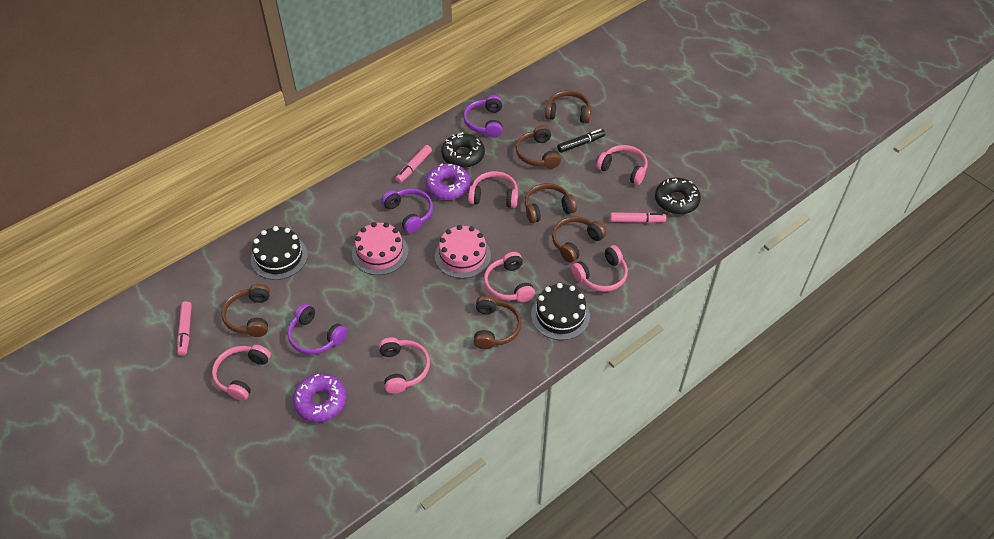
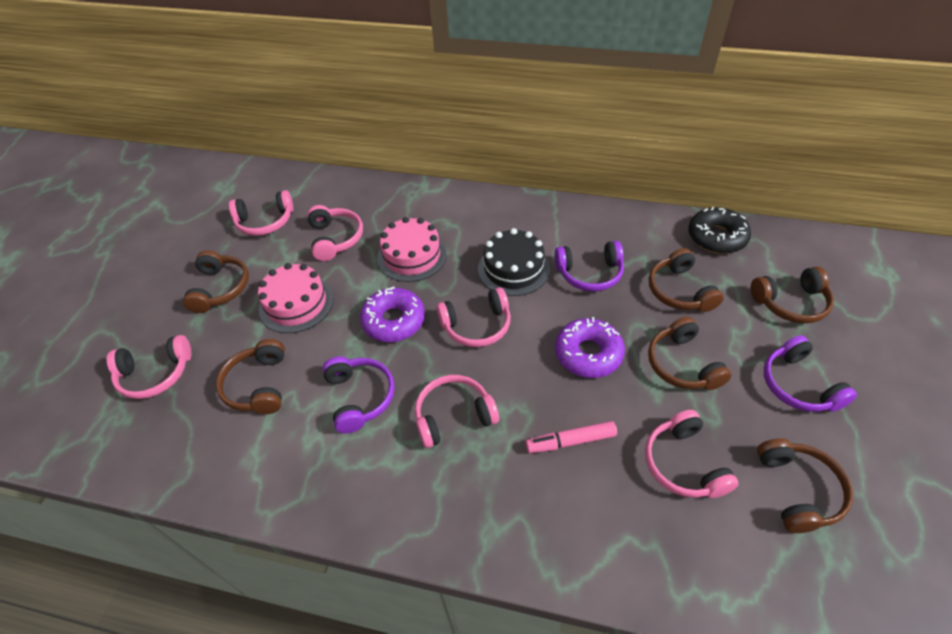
black cake: 2 -> 1
black donut: 2 -> 1
black marker: 1 -> 0
pink marker: 3 -> 1

